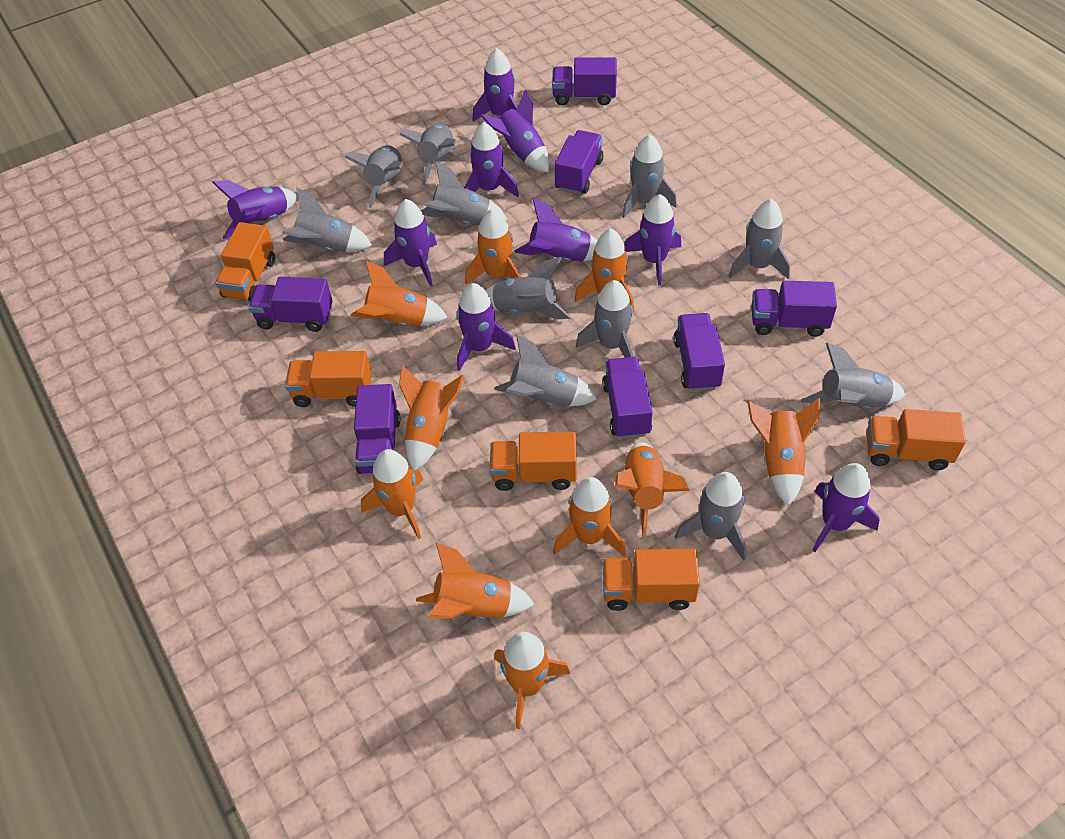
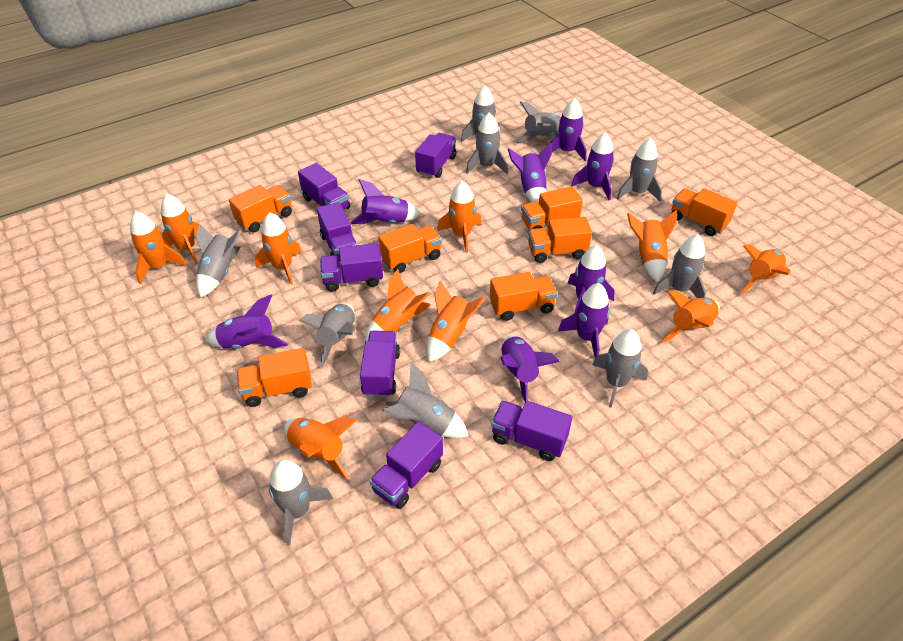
grey rocket: 11 -> 10
orange truck: 5 -> 7
purple rocket: 9 -> 8

